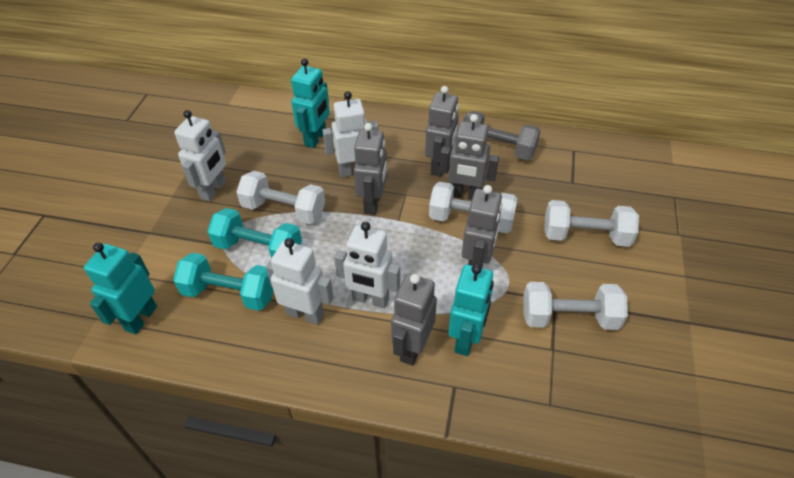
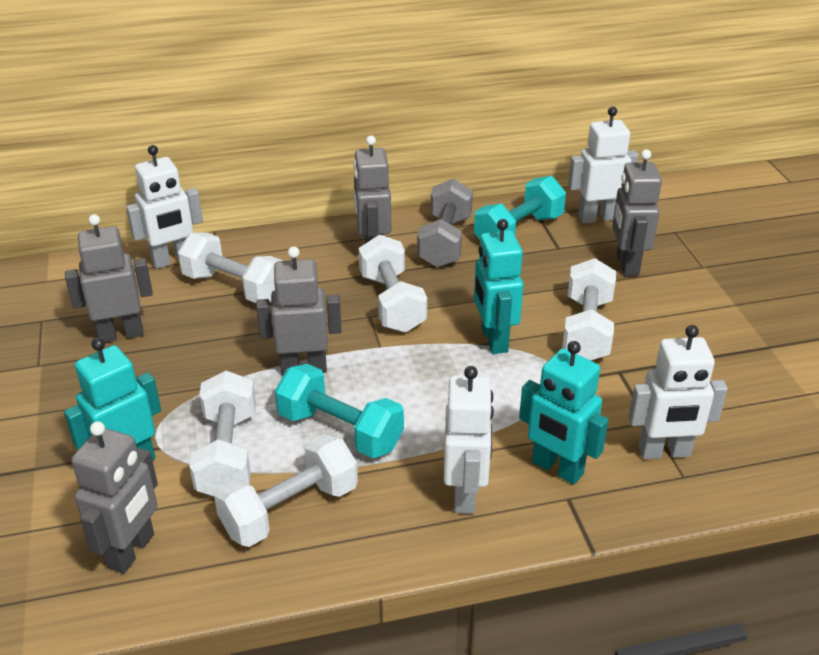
white dumbbell: 4 -> 5

